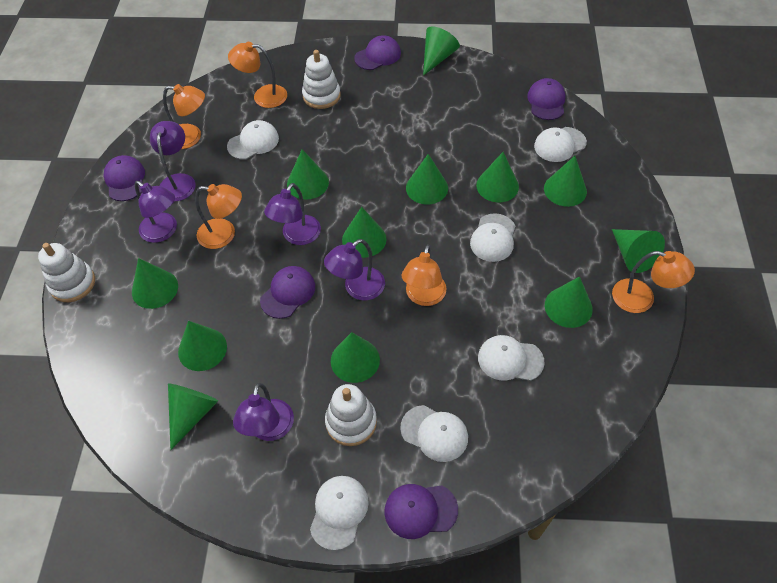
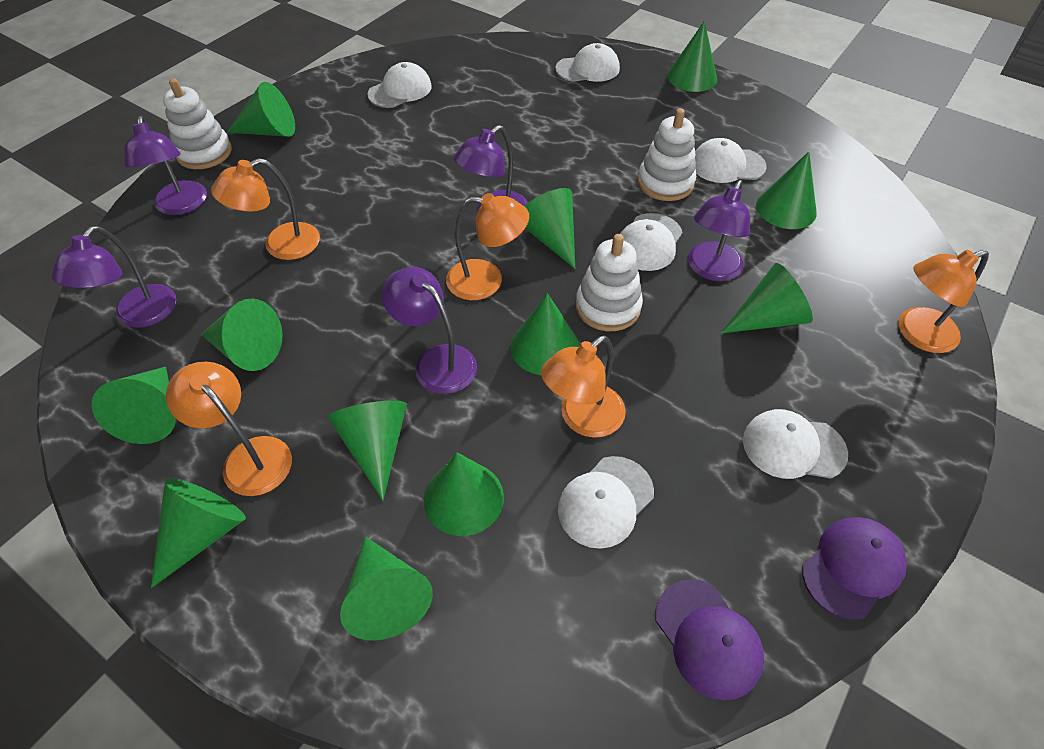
purple cap: 5 -> 2

